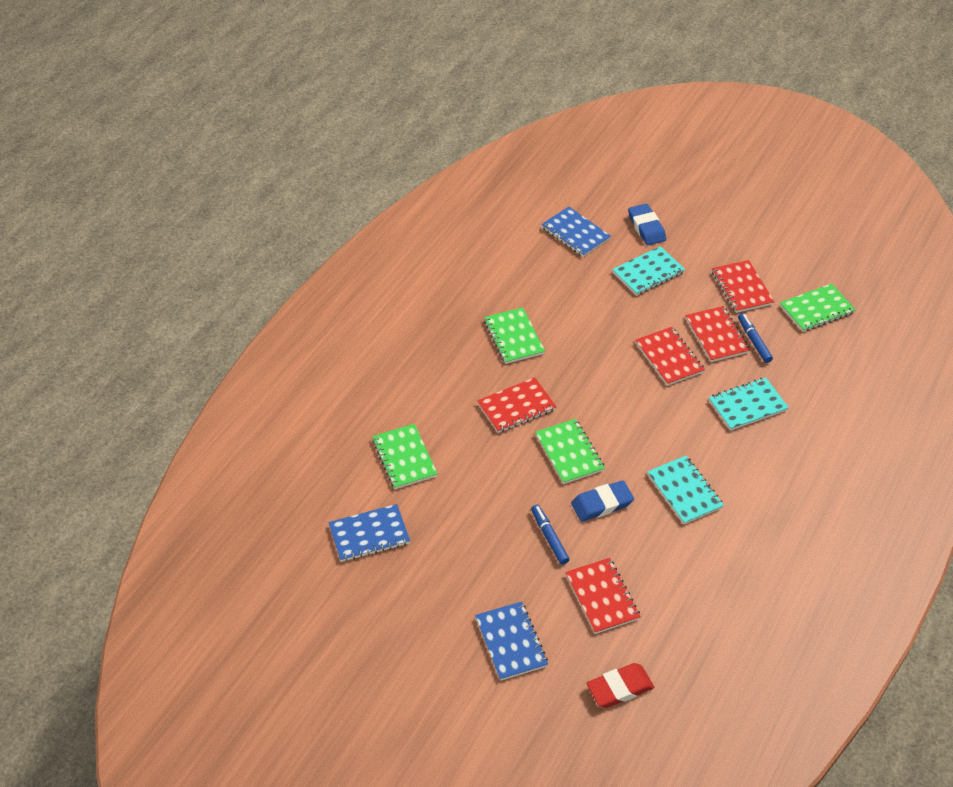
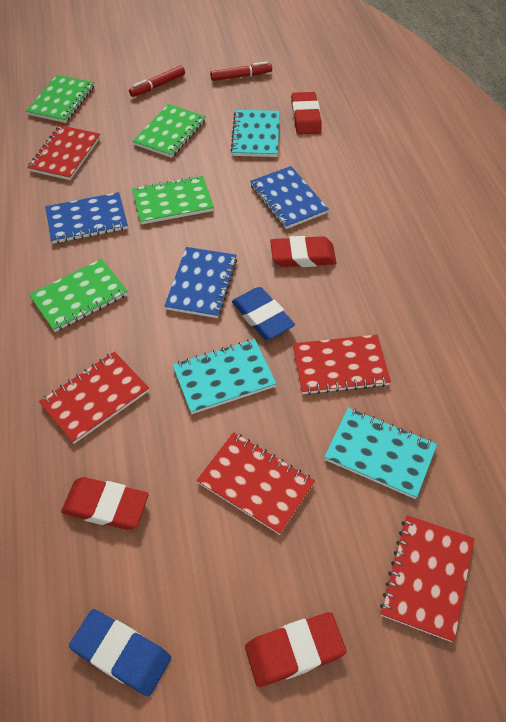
blue marker: 2 -> 0
red eraser: 1 -> 4
red marker: 0 -> 2

